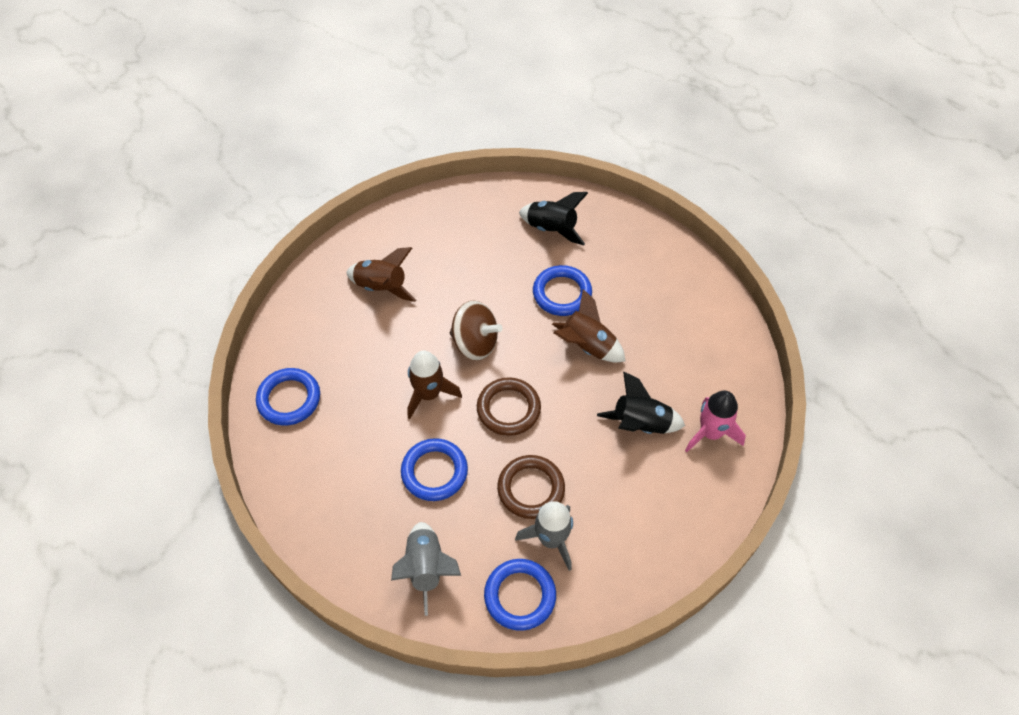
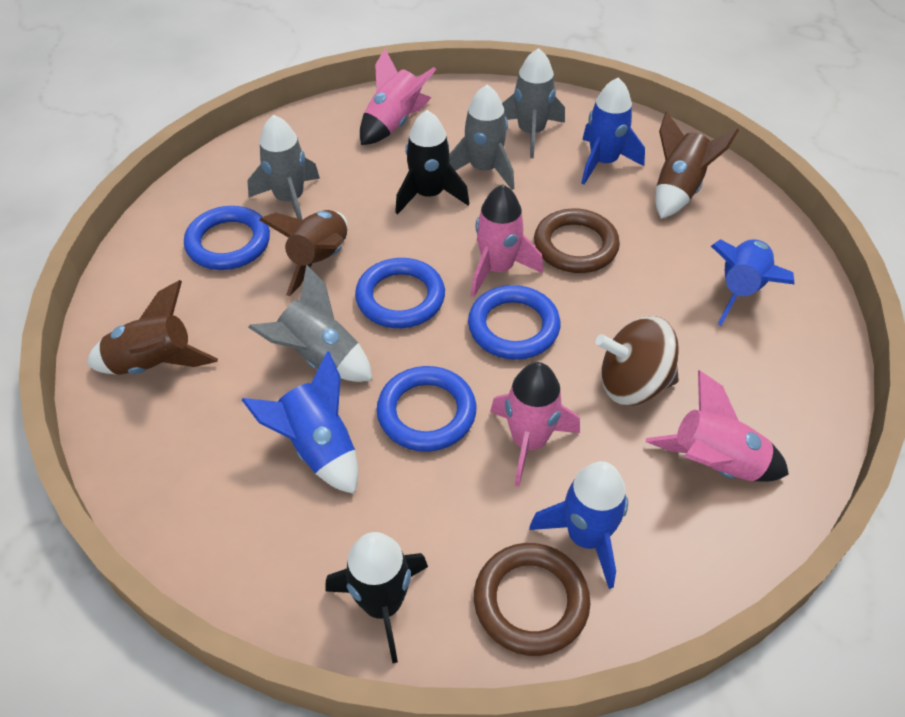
blue rocket: 0 -> 4
grey rocket: 2 -> 4
pink rocket: 1 -> 4

